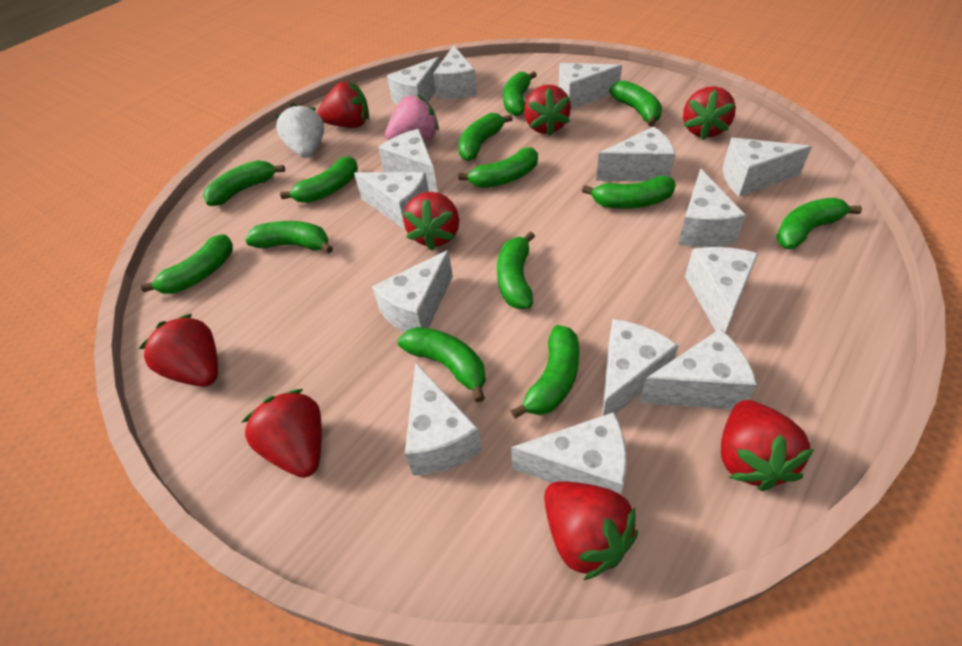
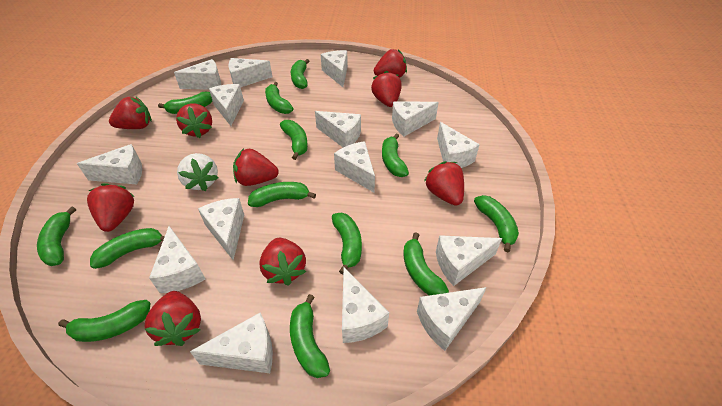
pink strawberry: 1 -> 0
red strawberry: 8 -> 9
white cheese: 14 -> 15

